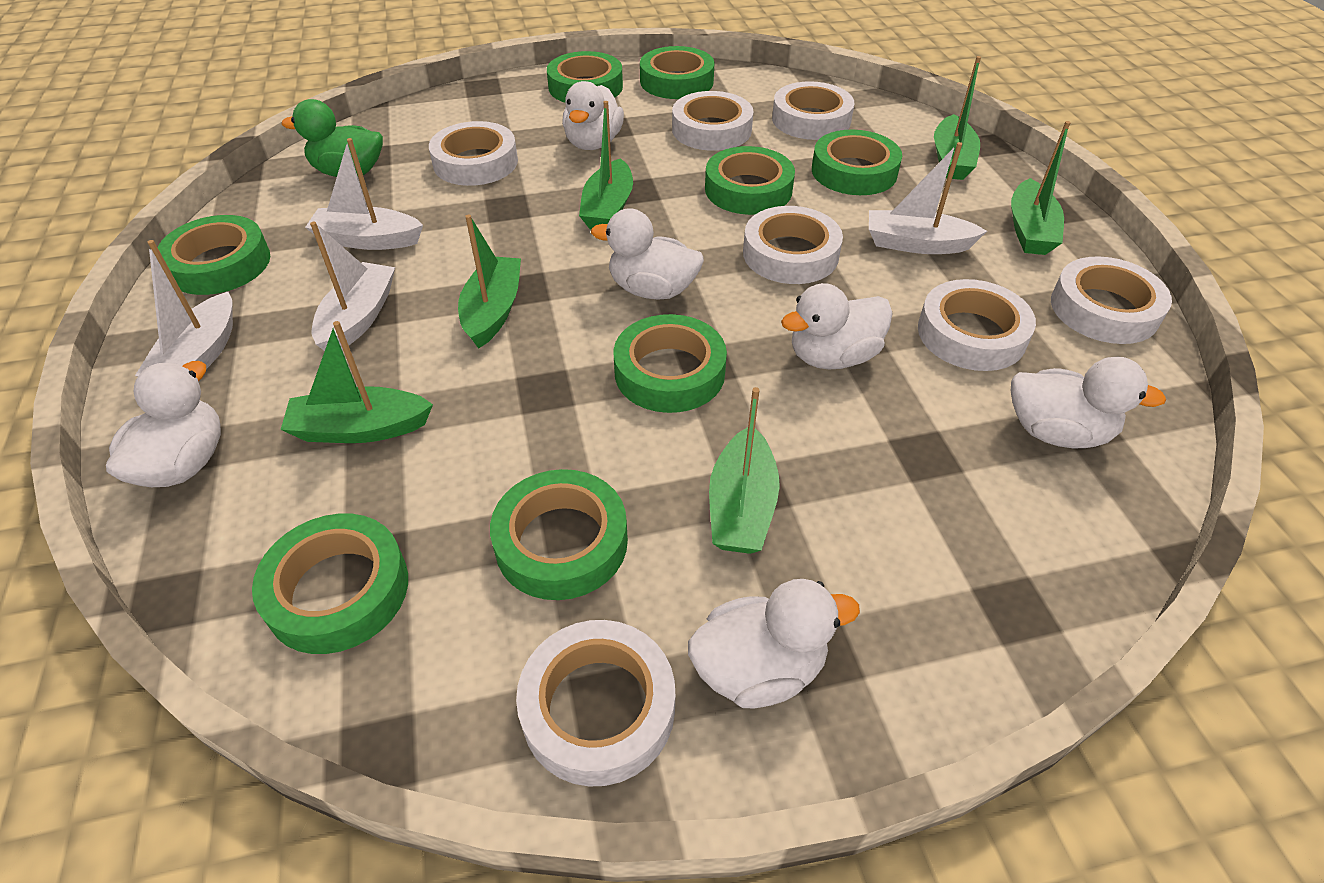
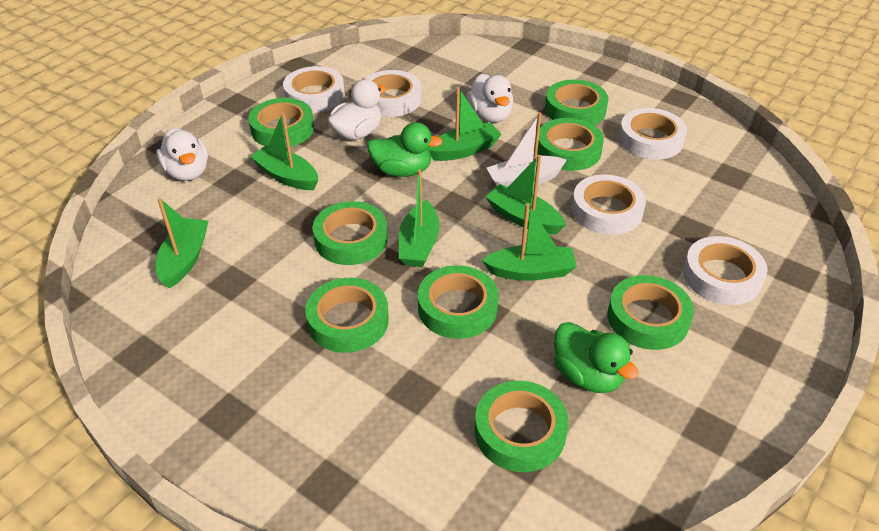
green duck: 1 -> 2
white boat: 4 -> 1
white duck: 6 -> 3
white tape: 7 -> 5

